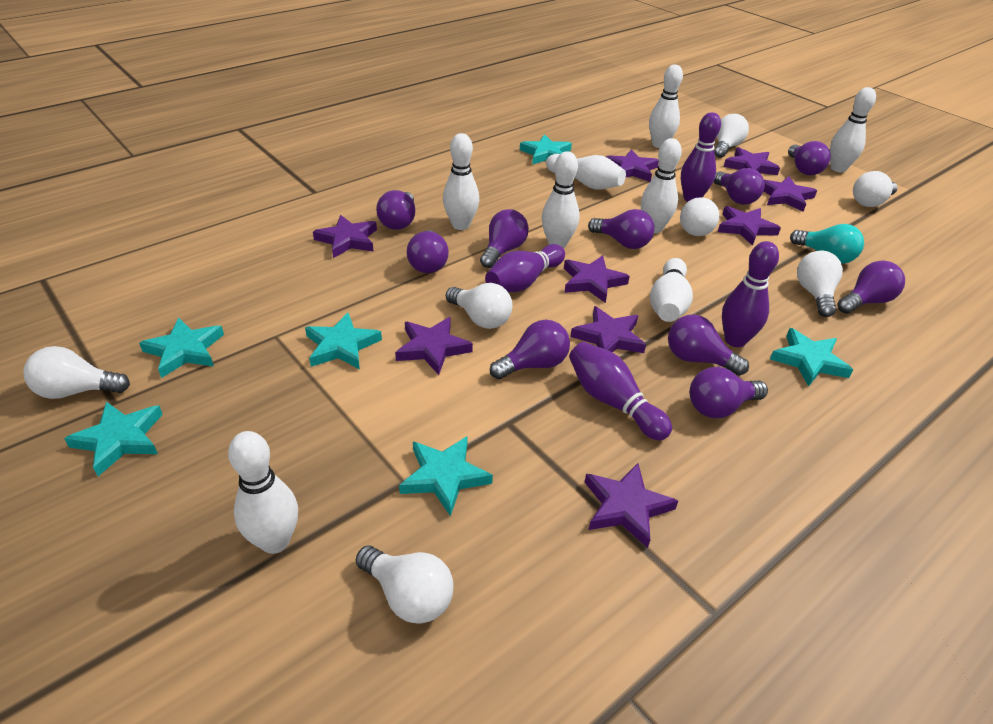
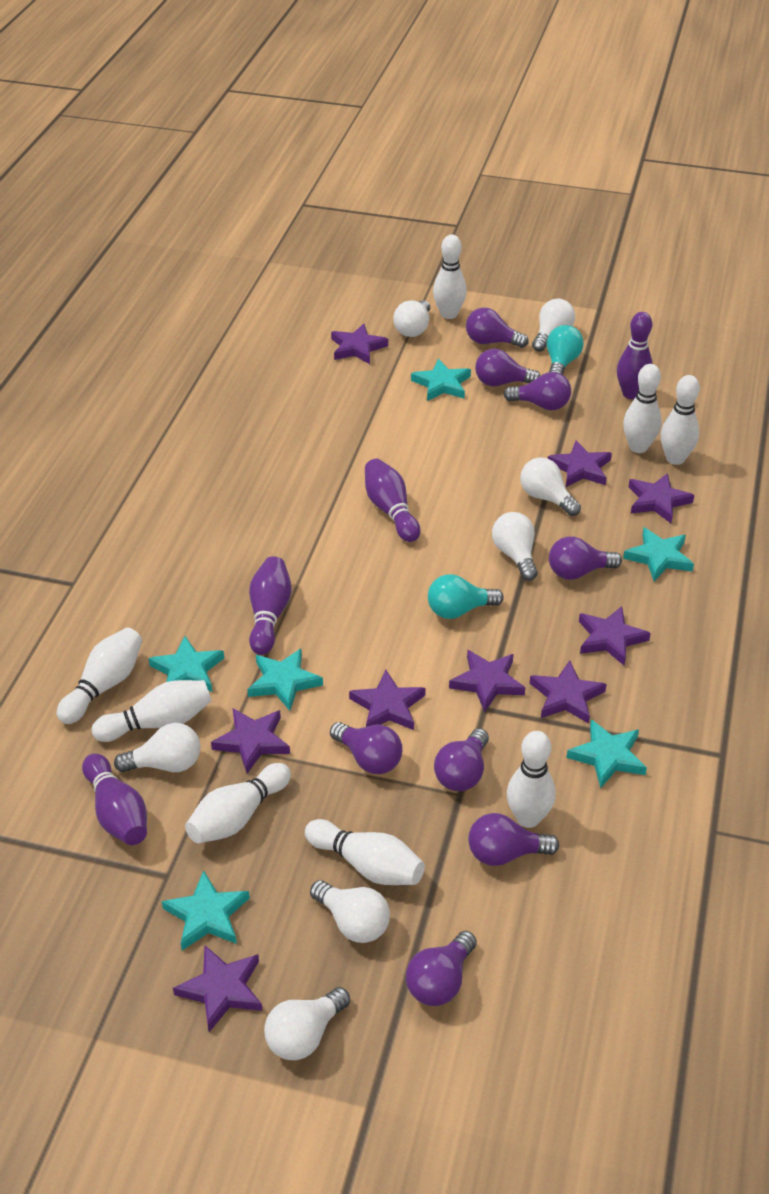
purple light bulb: 10 -> 8
turquoise light bulb: 1 -> 2

